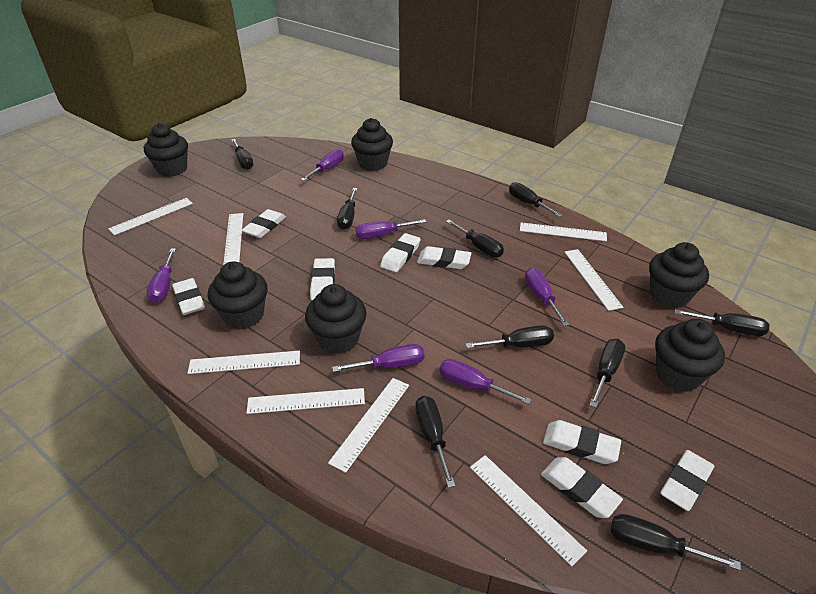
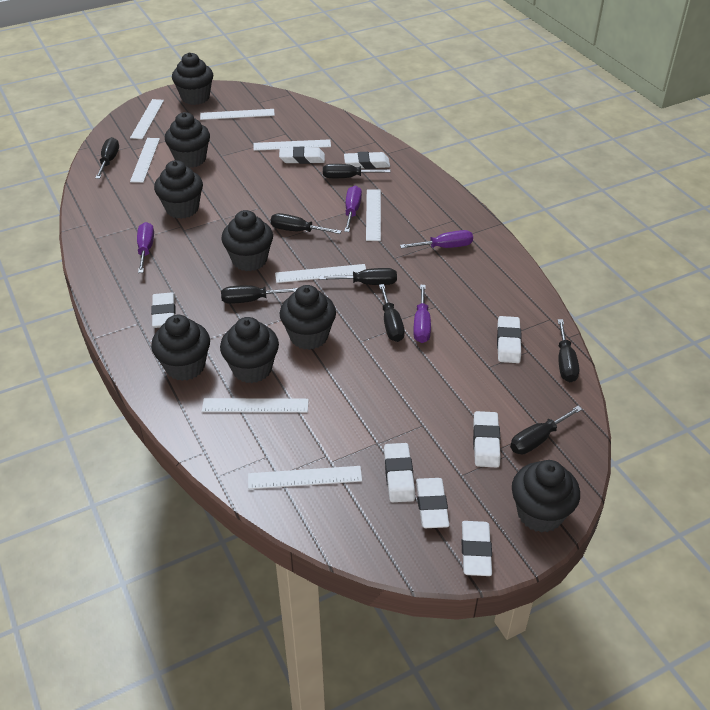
black cupcake: 6 -> 8
black screwdriver: 9 -> 8
purple screwdriver: 6 -> 4

